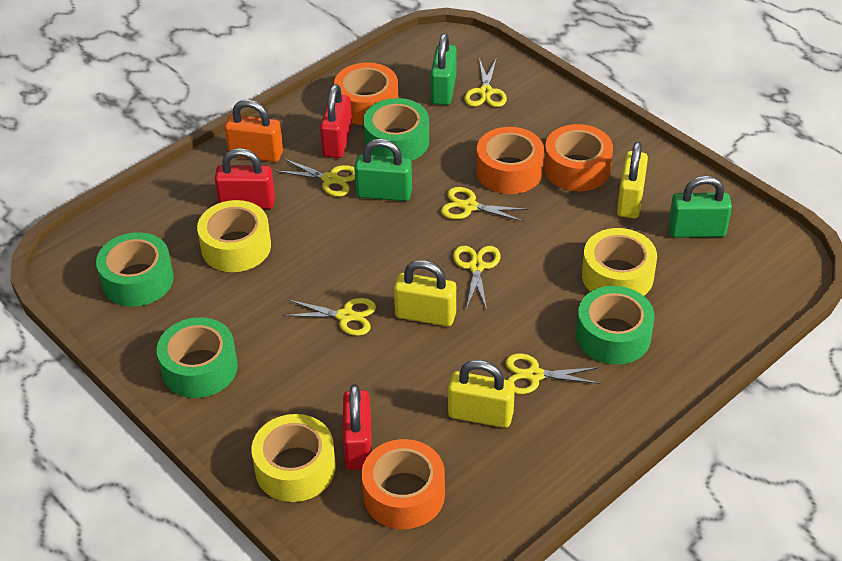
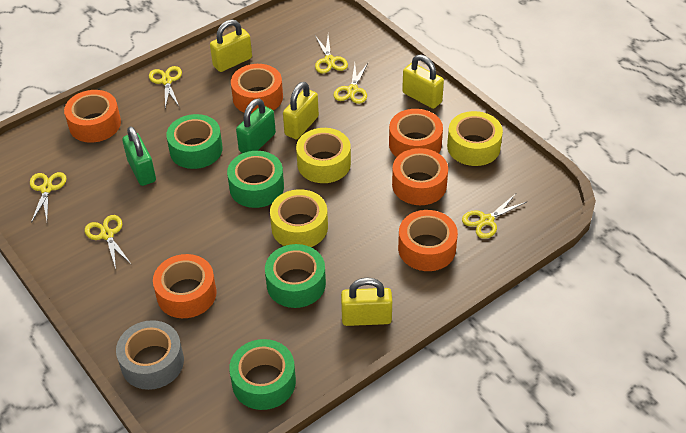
green padlock: 3 -> 2
grey tape: 0 -> 1
orange padlock: 1 -> 0
orange tape: 4 -> 6
red padlock: 3 -> 0
yellow padlock: 3 -> 4

